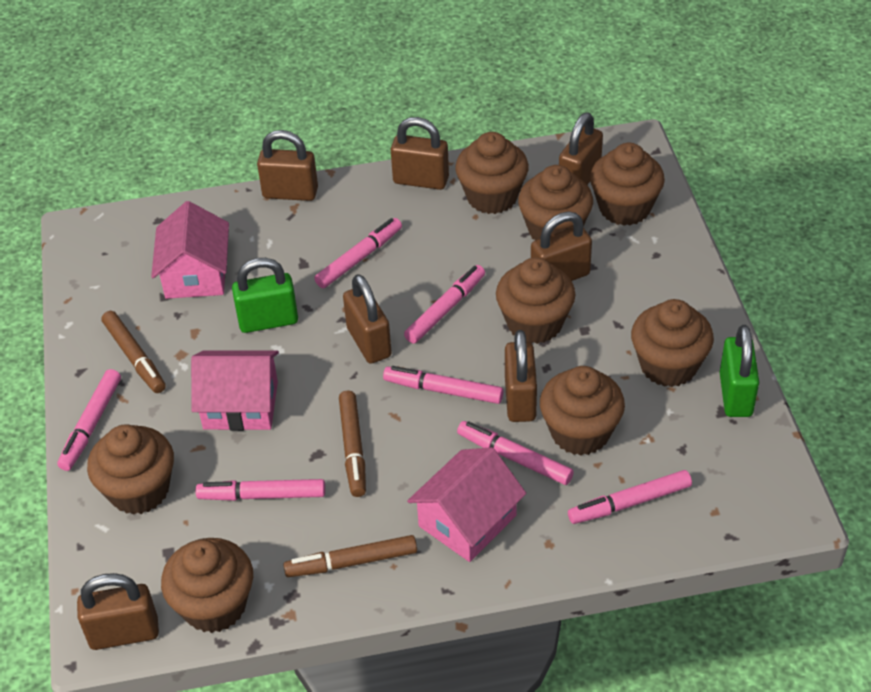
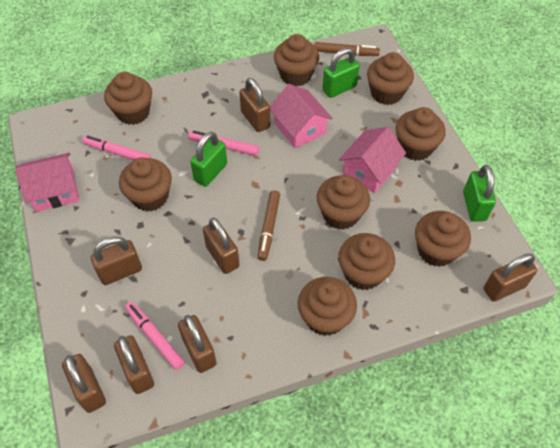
brown cupcake: 8 -> 9
brown marker: 3 -> 2
green padlock: 2 -> 3
pink marker: 7 -> 3

